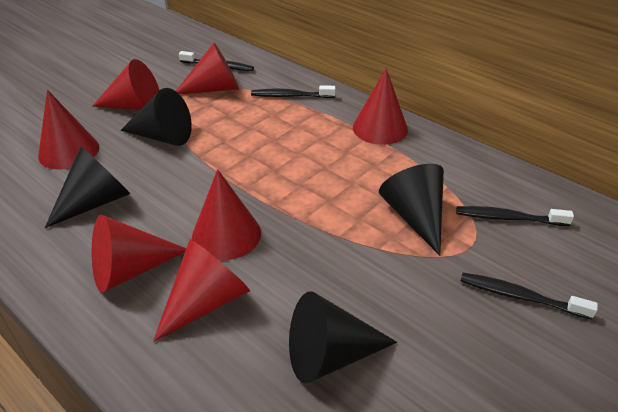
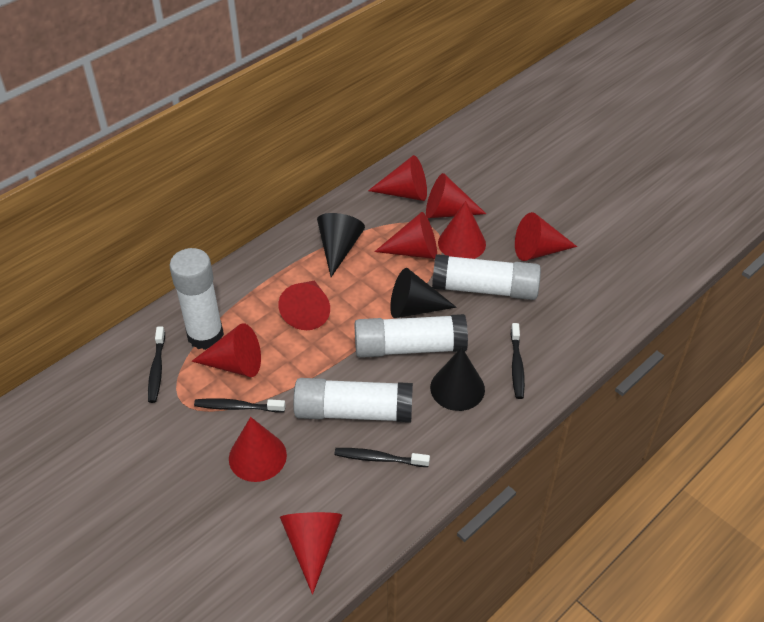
black cone: 4 -> 3
red cone: 7 -> 9
white glue stick: 0 -> 4

